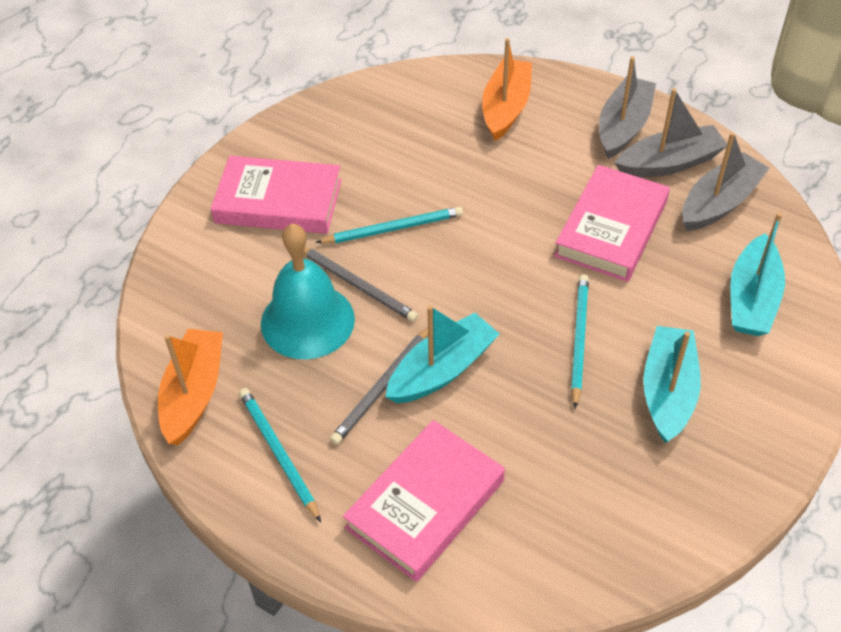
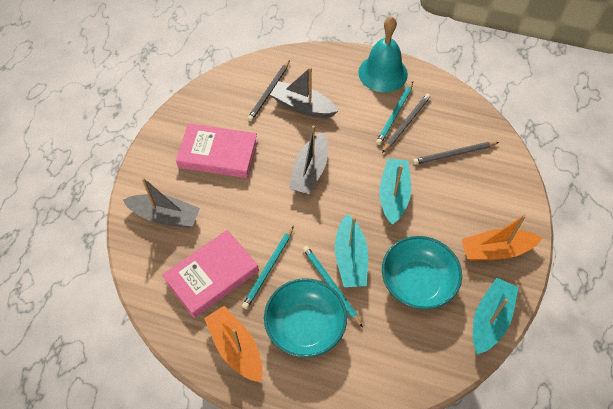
grey pencil: 2 -> 3
pink book: 3 -> 2
turquoise bowl: 0 -> 2

